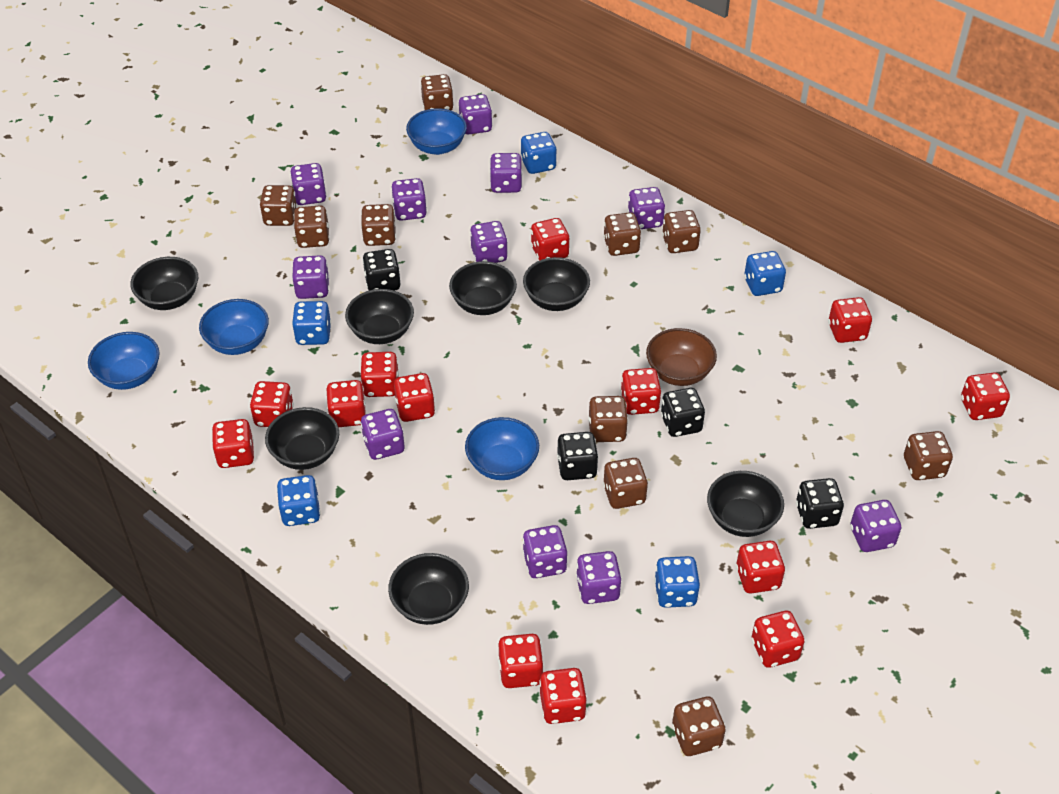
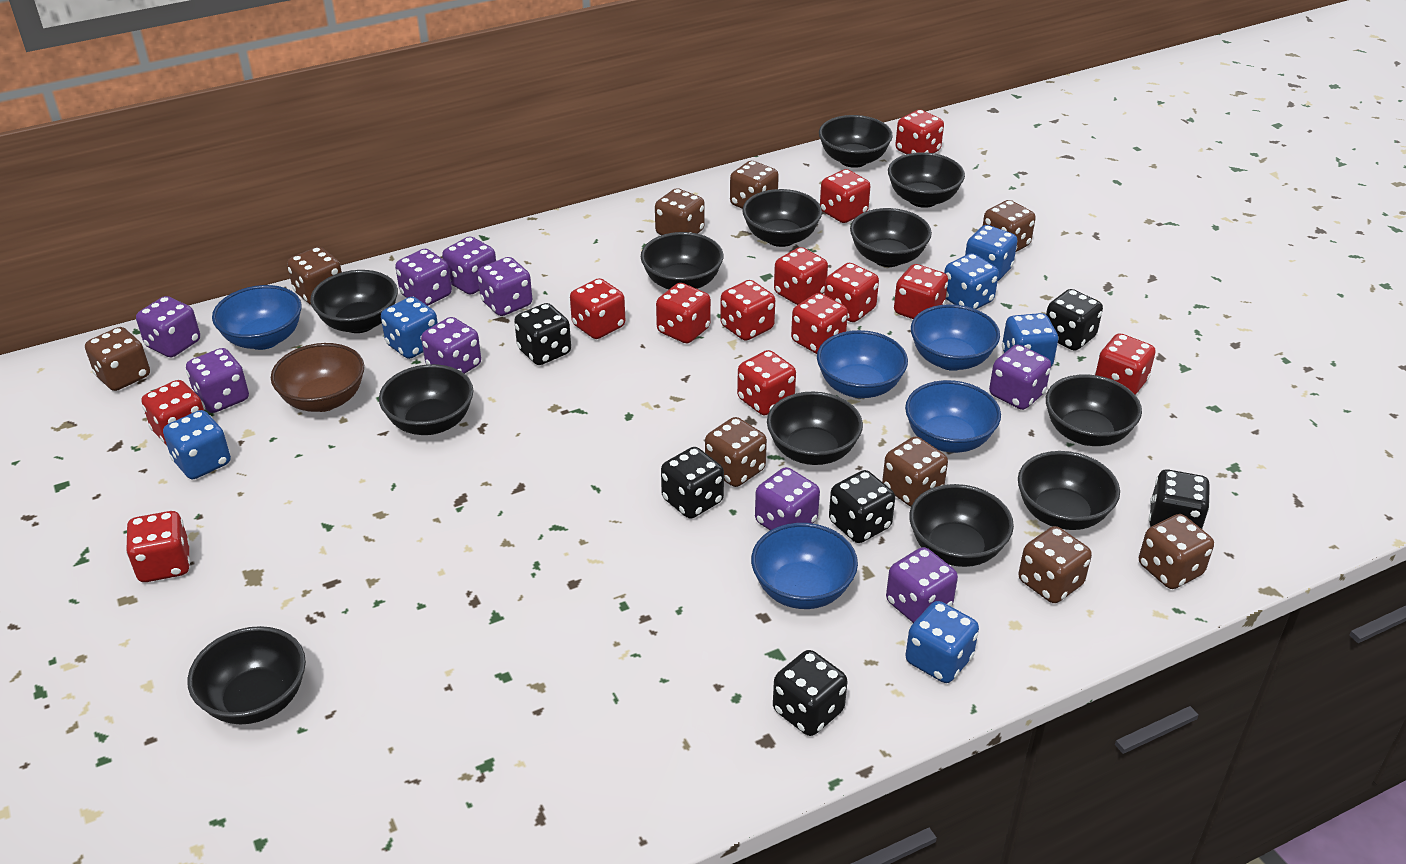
black bowl: 7 -> 12
black dice: 4 -> 6
blue bowl: 4 -> 5
blue dice: 5 -> 6
brown dice: 10 -> 9
purple dice: 11 -> 9

